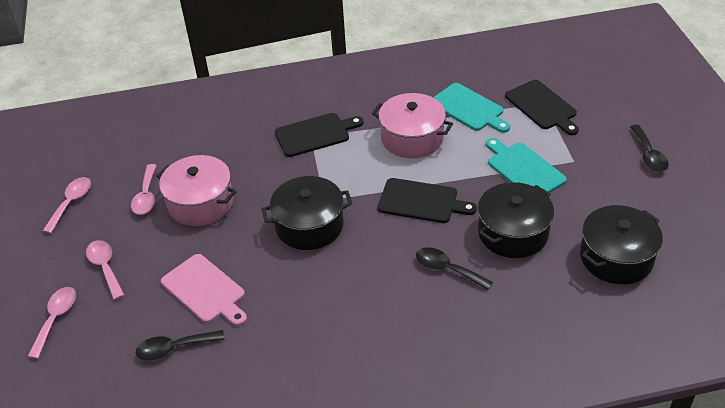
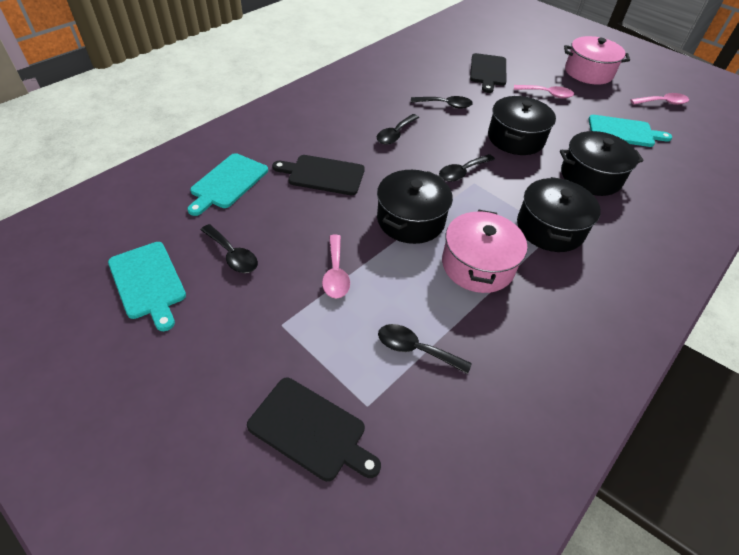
black pot: 3 -> 4
black spoon: 3 -> 5
pink cutting board: 1 -> 0
pink spoon: 4 -> 3
turquoise cutting board: 2 -> 3

